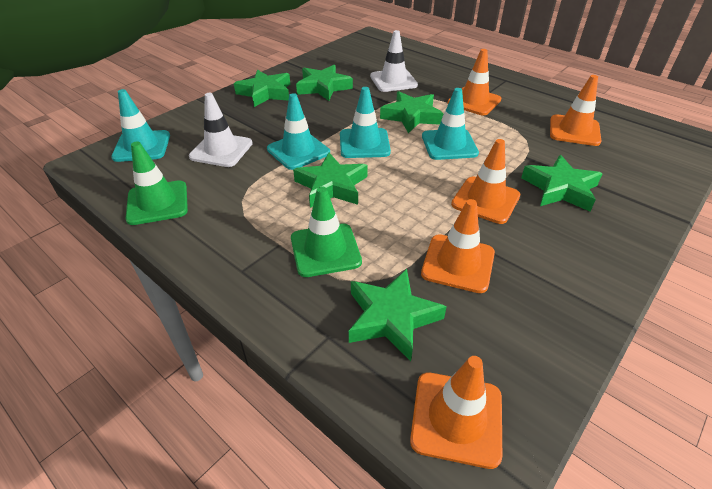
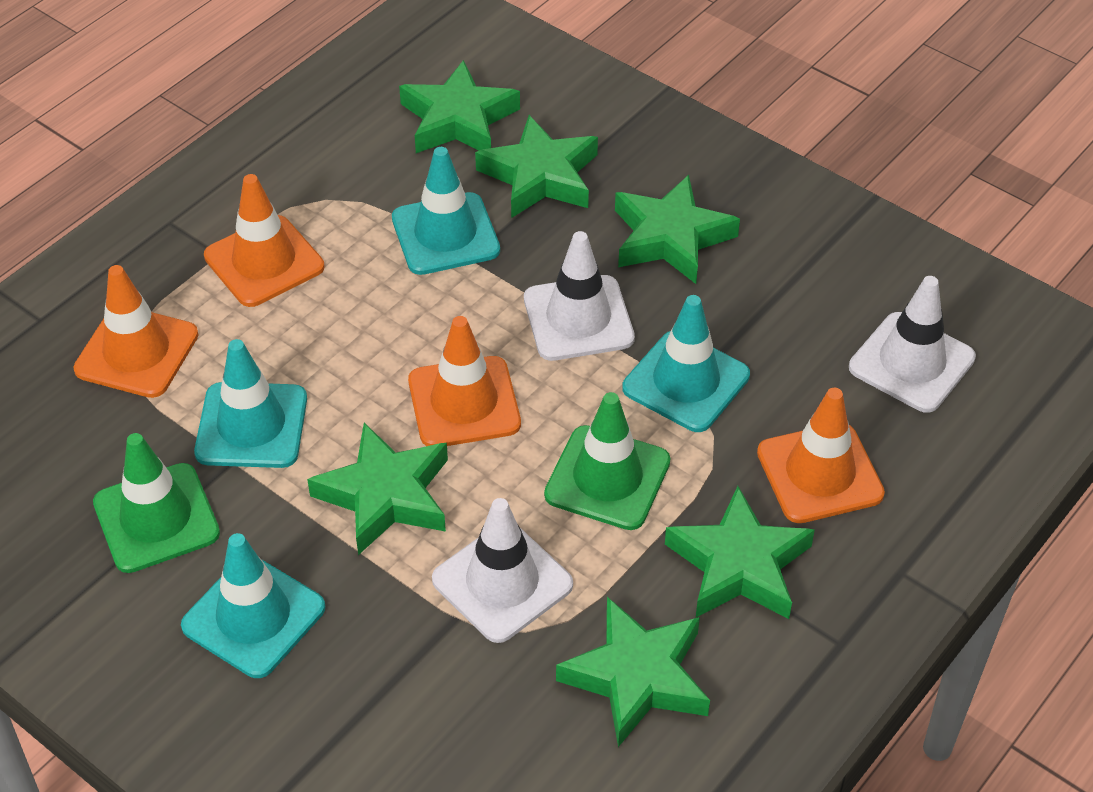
orange traffic cone: 5 -> 4
white traffic cone: 2 -> 3

